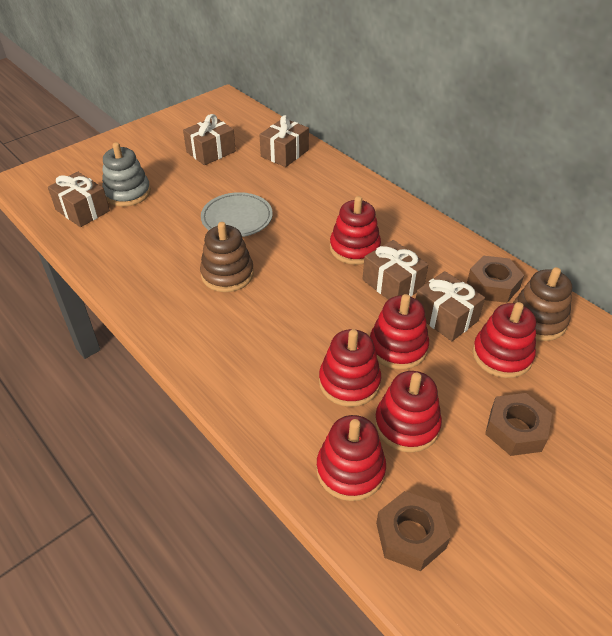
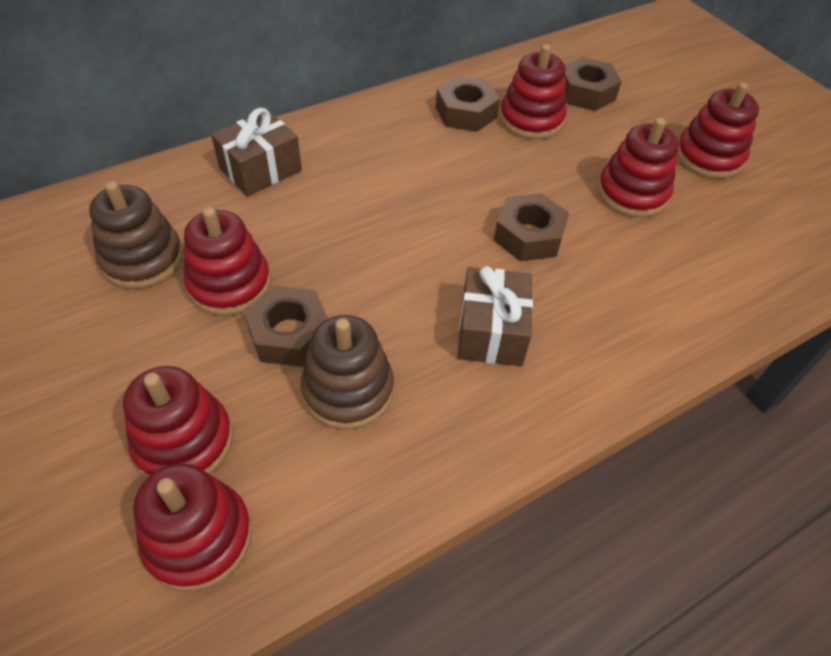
brown gift: 5 -> 2
brown nut: 3 -> 4
grey plate: 1 -> 0
grey stacking toy: 1 -> 0

